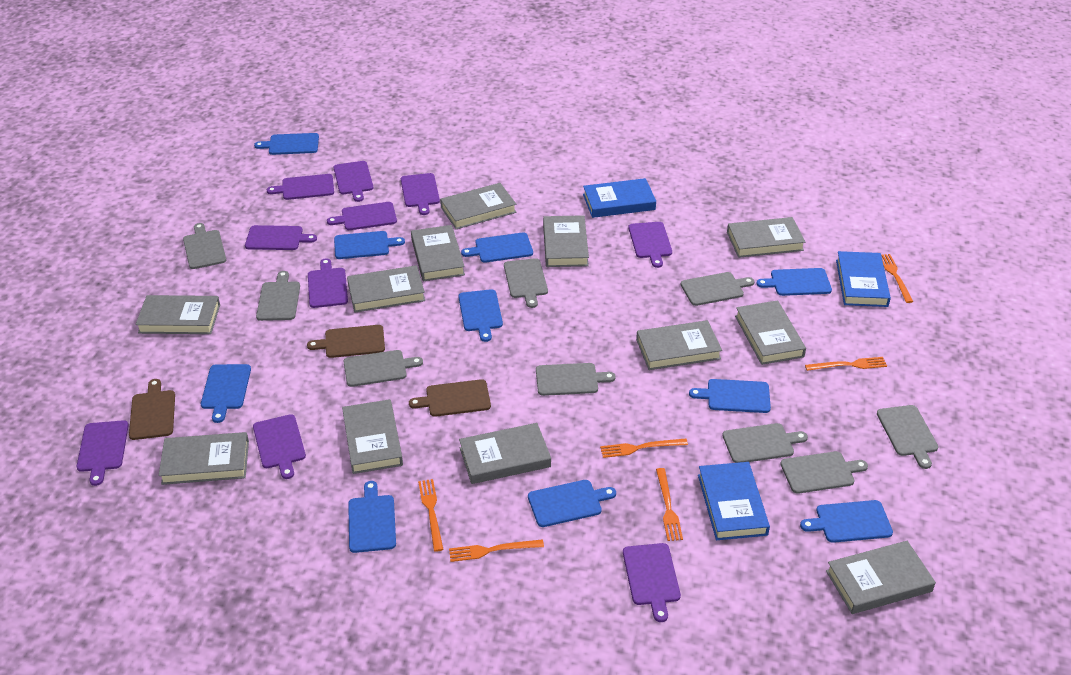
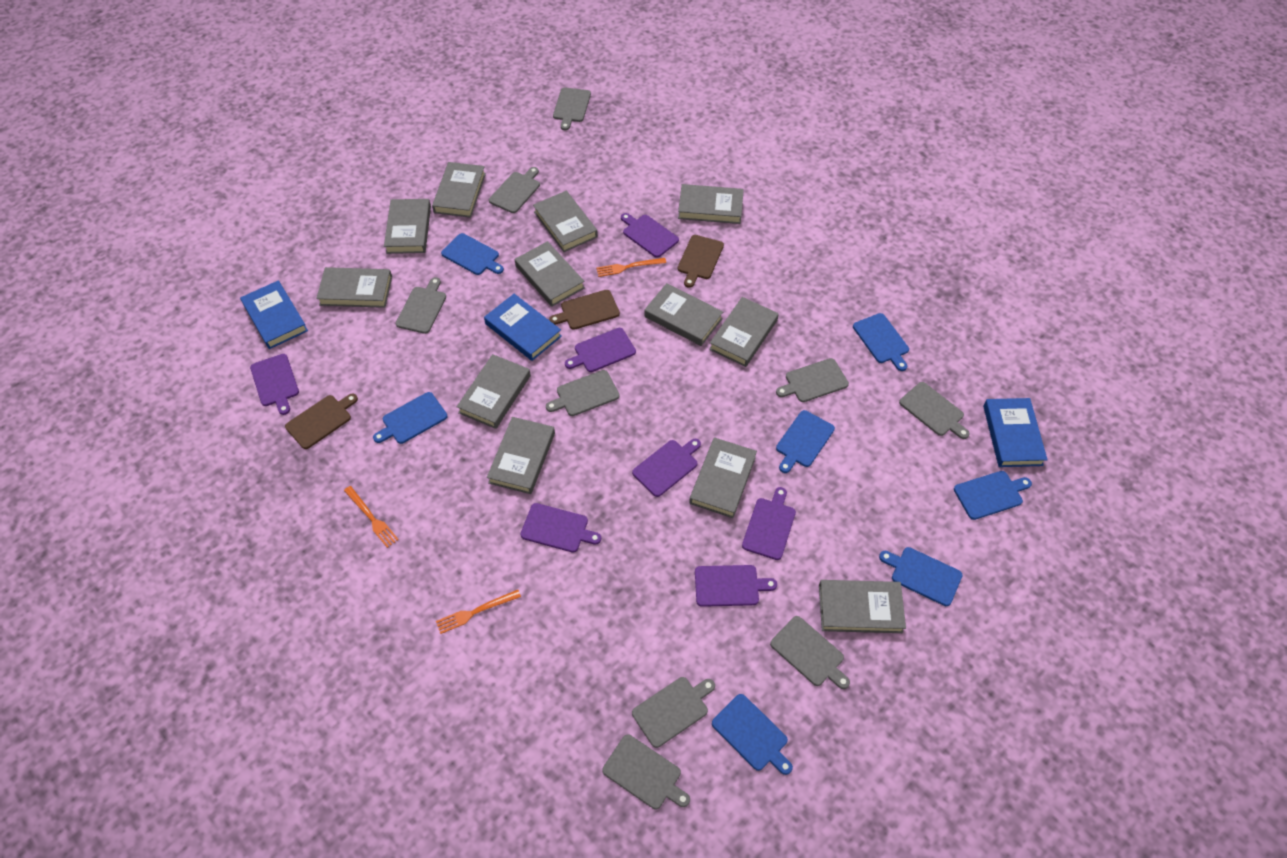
blue cutting board: 10 -> 7
orange fork: 6 -> 3
purple cutting board: 10 -> 7

